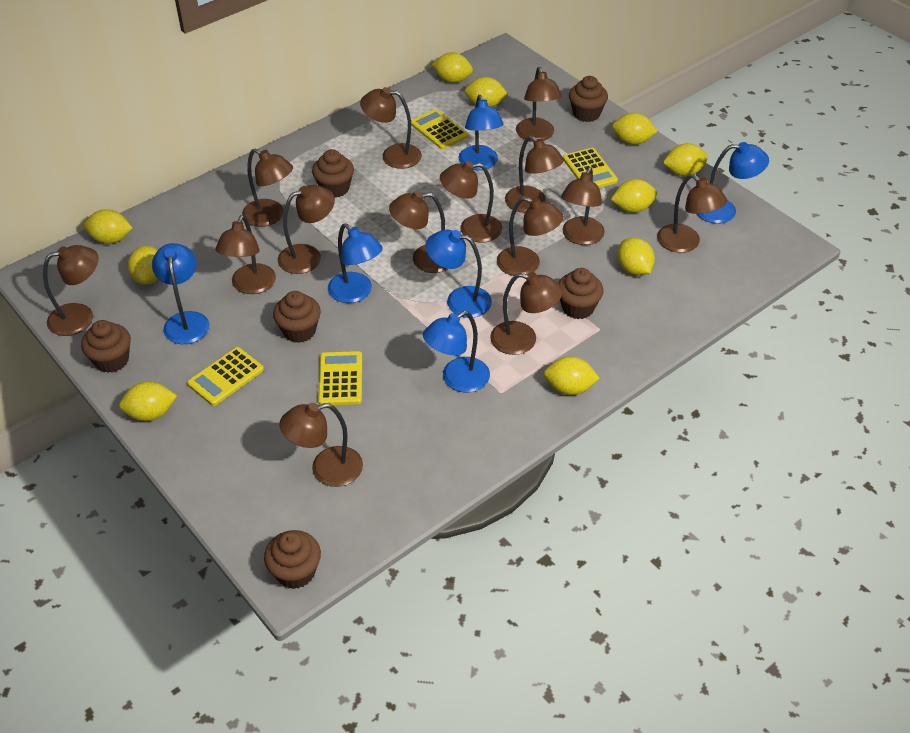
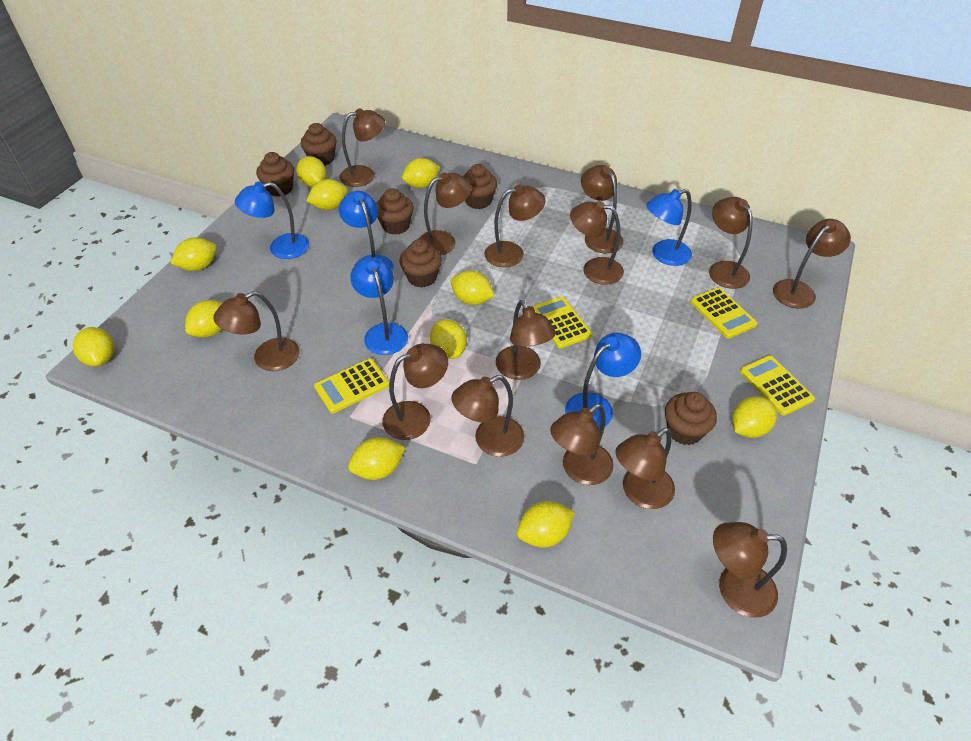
blue lamp: 6 -> 5
yellow lemon: 10 -> 11

